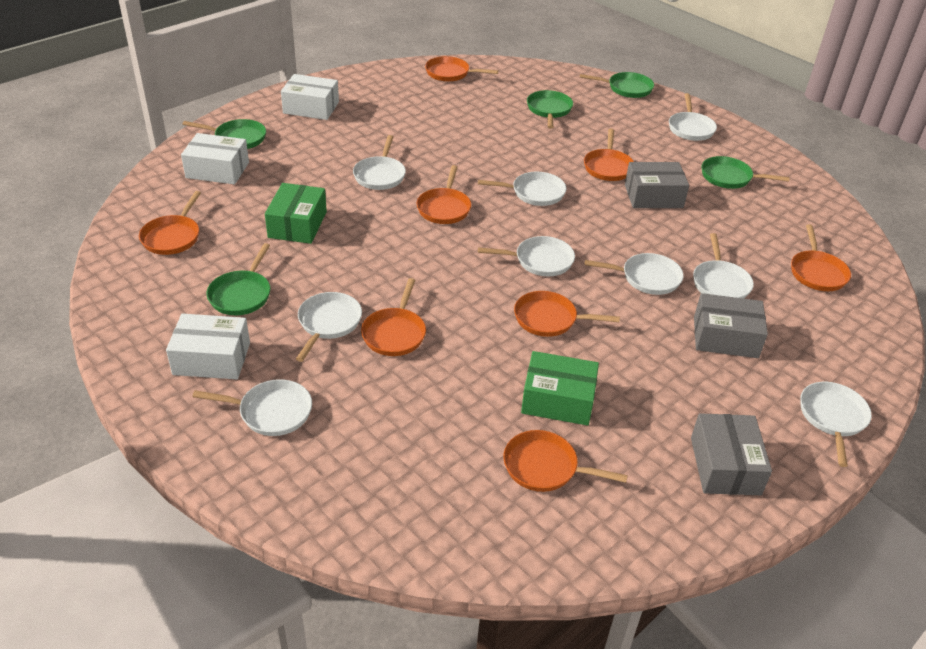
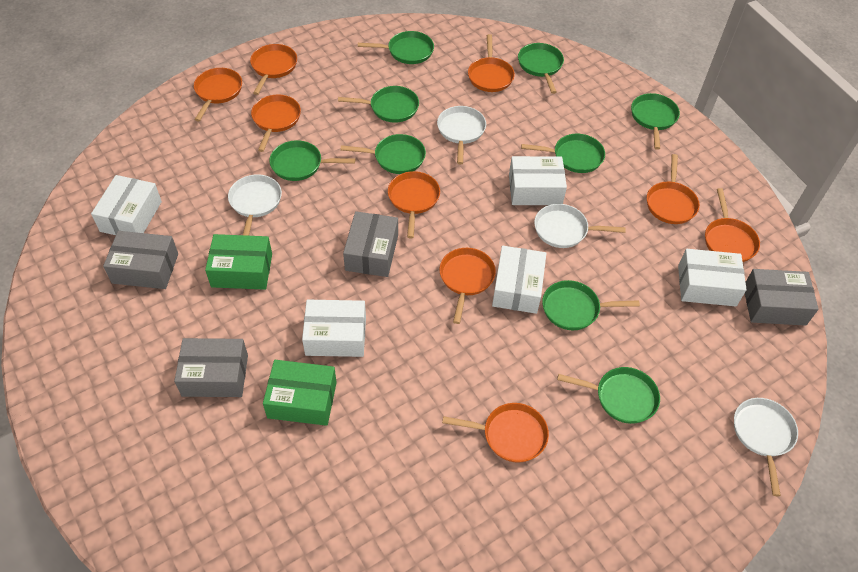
green pan: 5 -> 9
grey box: 3 -> 4
orange pan: 8 -> 9
white box: 3 -> 5
white pan: 9 -> 4

